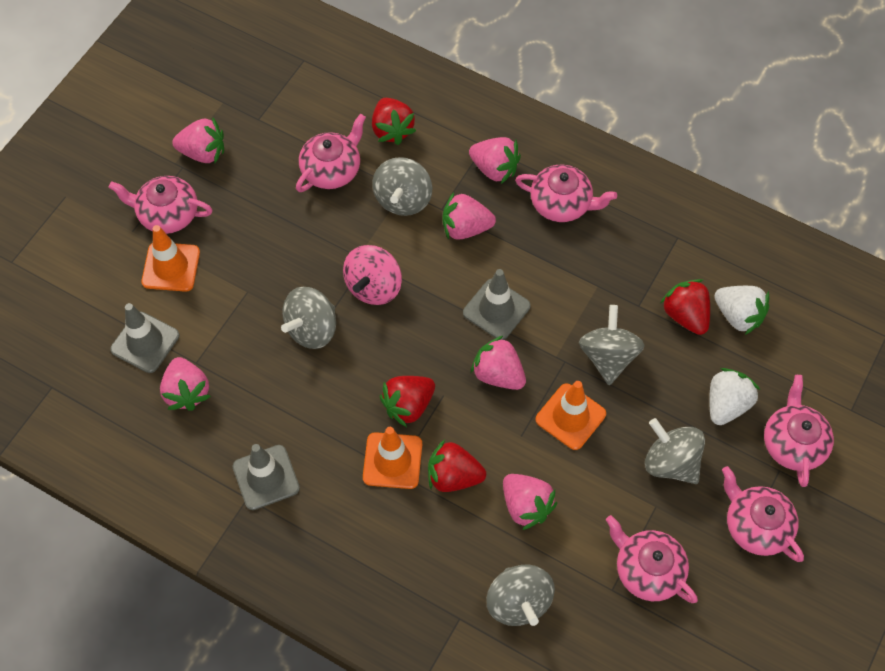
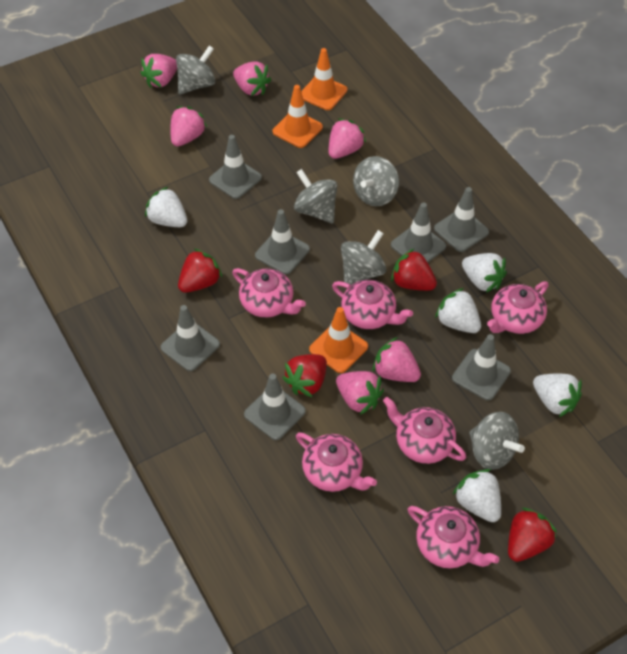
grey traffic cone: 3 -> 7
pink spinning top: 1 -> 0
white strawberry: 2 -> 5

